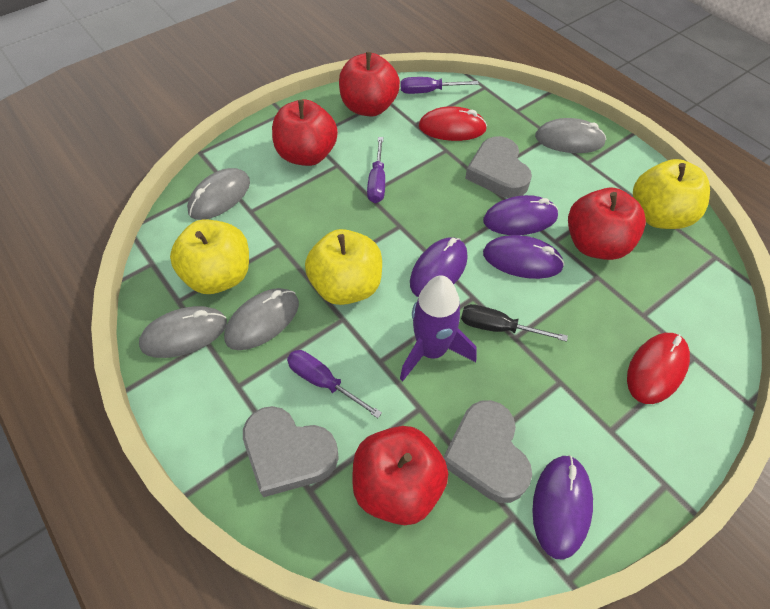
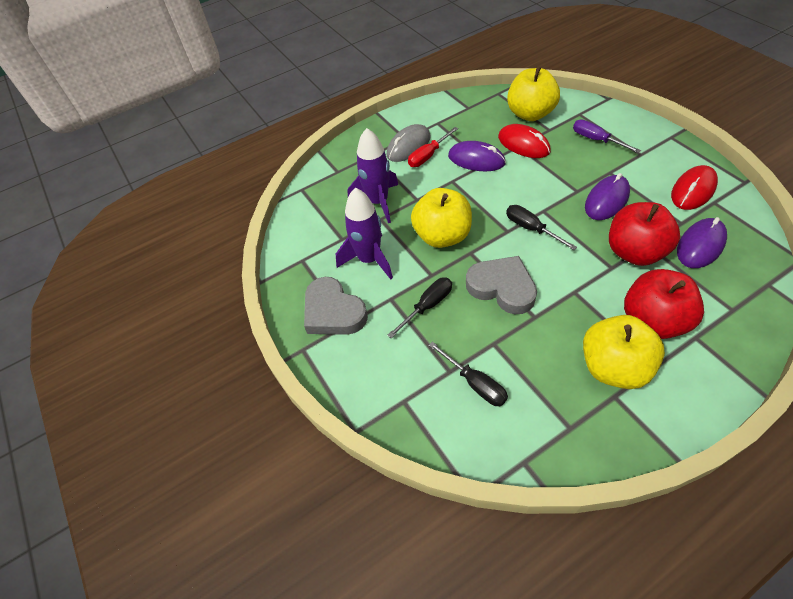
black screwdriver: 1 -> 3
grey heart: 3 -> 2
grey mouse: 4 -> 1
purple mouse: 4 -> 3
purple rocket: 1 -> 2
purple screwdriver: 3 -> 1
red apple: 4 -> 2
red screwdriver: 0 -> 1

